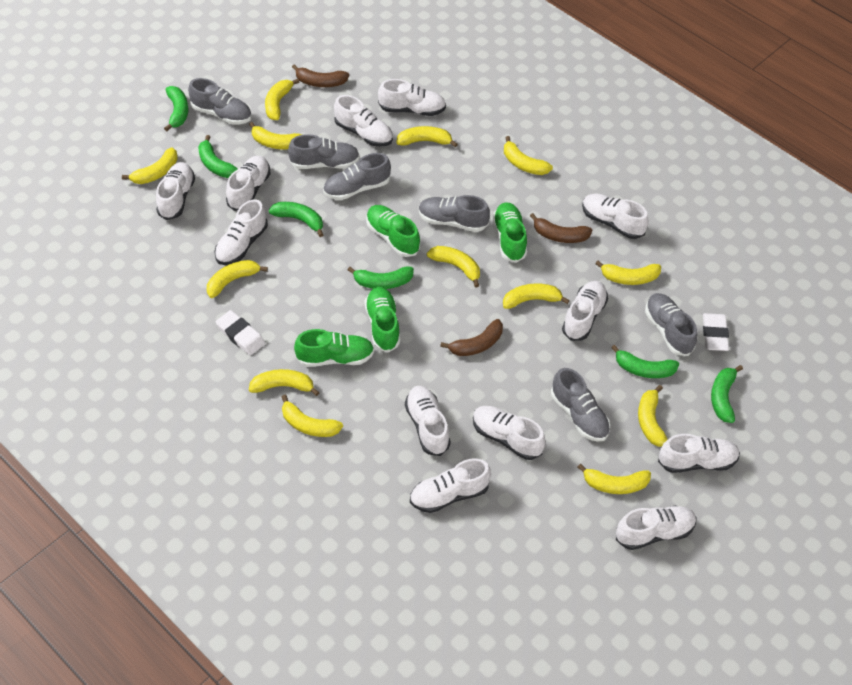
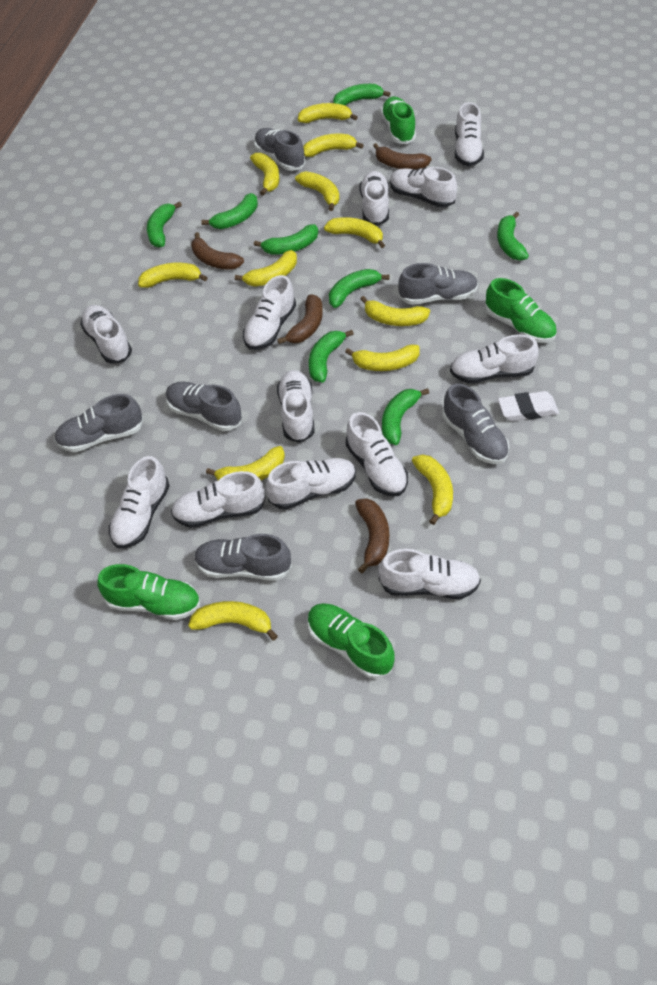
brown banana: 3 -> 4
green banana: 6 -> 8
white eraser: 2 -> 1
yellow banana: 13 -> 12

